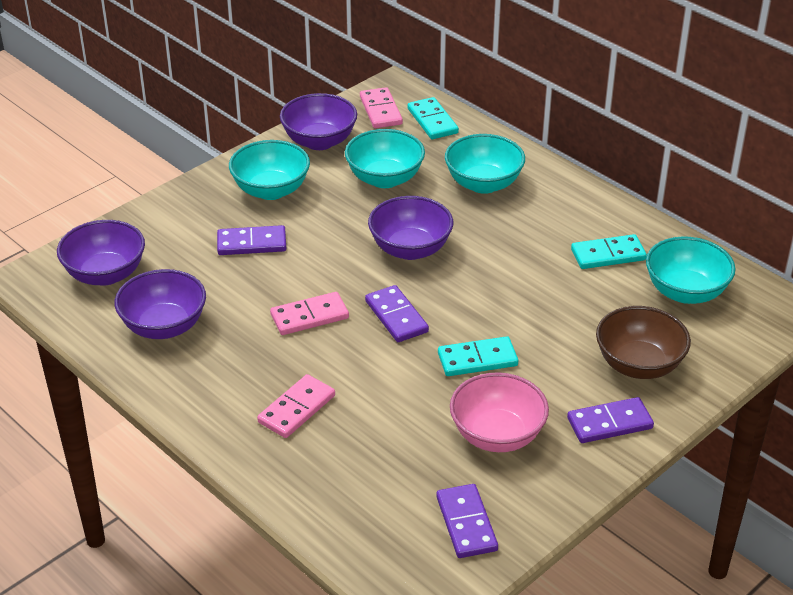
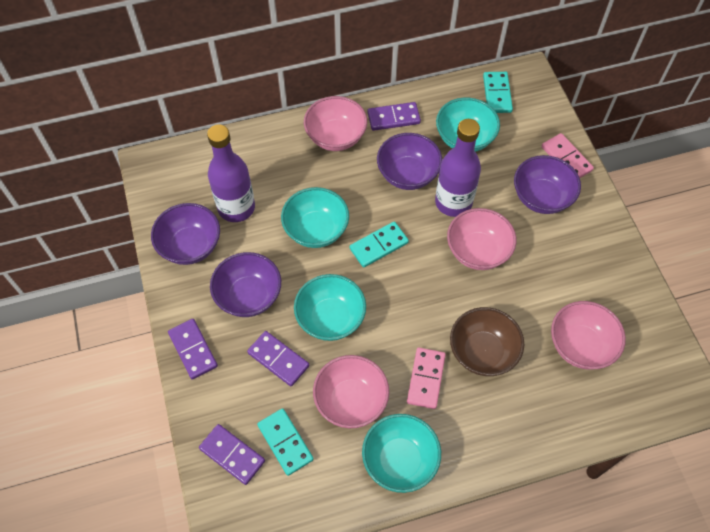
pink bowl: 1 -> 4
pink domino: 3 -> 2
purple bottle: 0 -> 2

